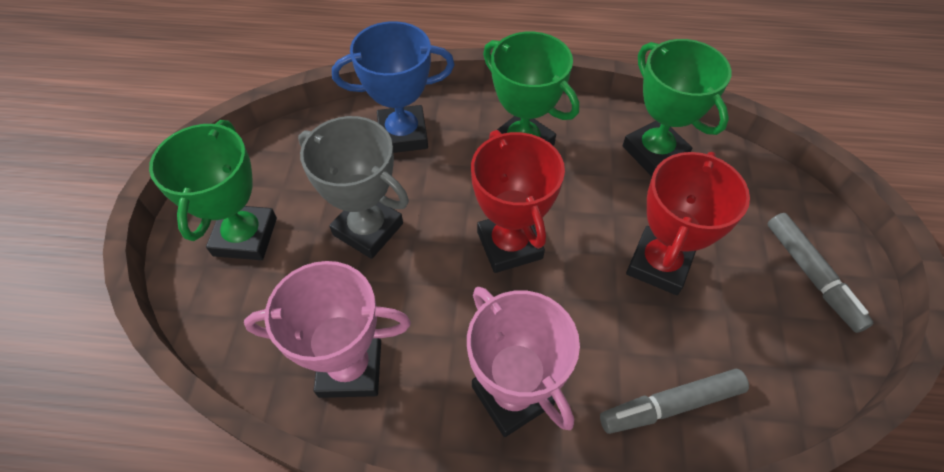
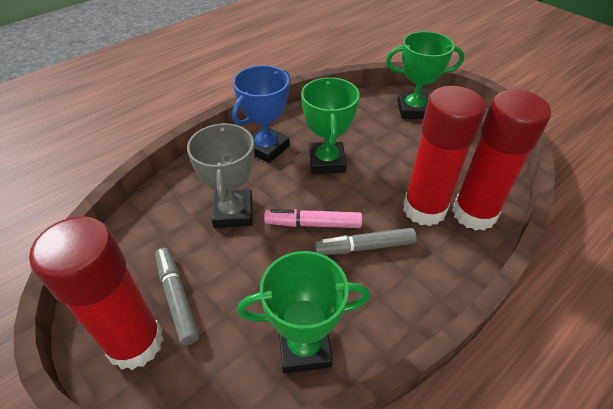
pink marker: 0 -> 1
pink trophy: 2 -> 0
red glue stick: 0 -> 3
red trophy: 2 -> 0

